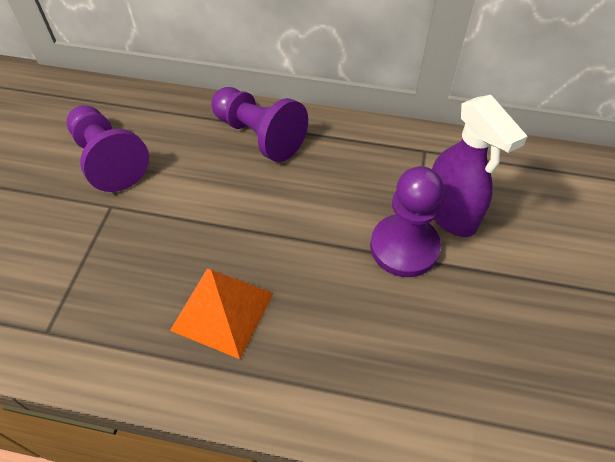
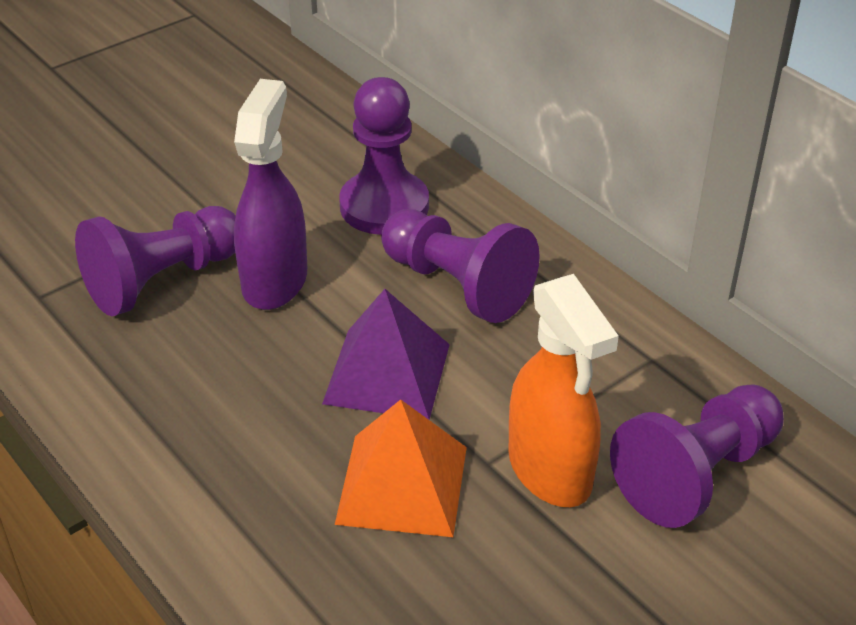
orange spray bottle: 0 -> 1
purple pawn: 3 -> 4
purple pyramid: 0 -> 1

